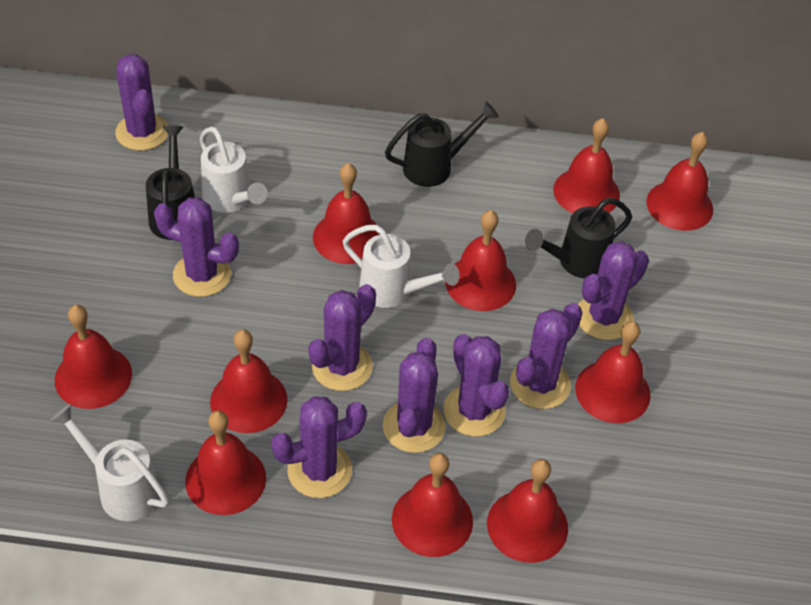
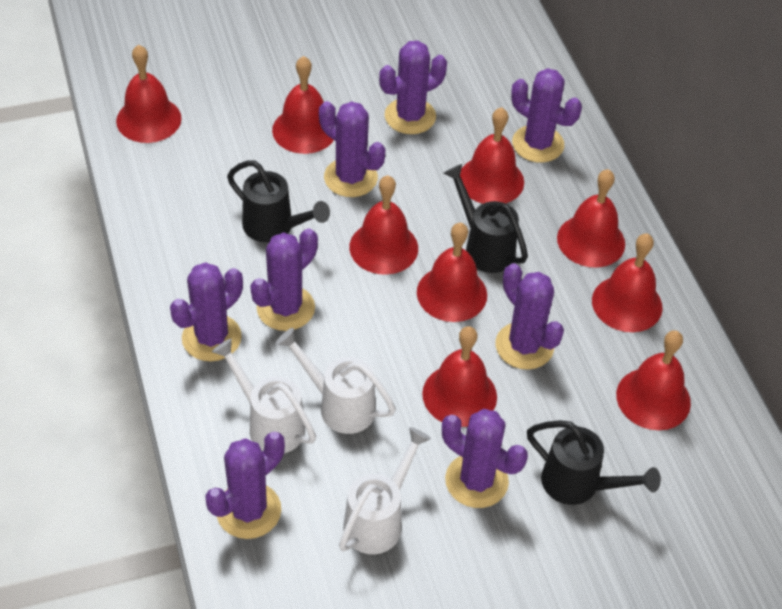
red bell: 10 -> 9

